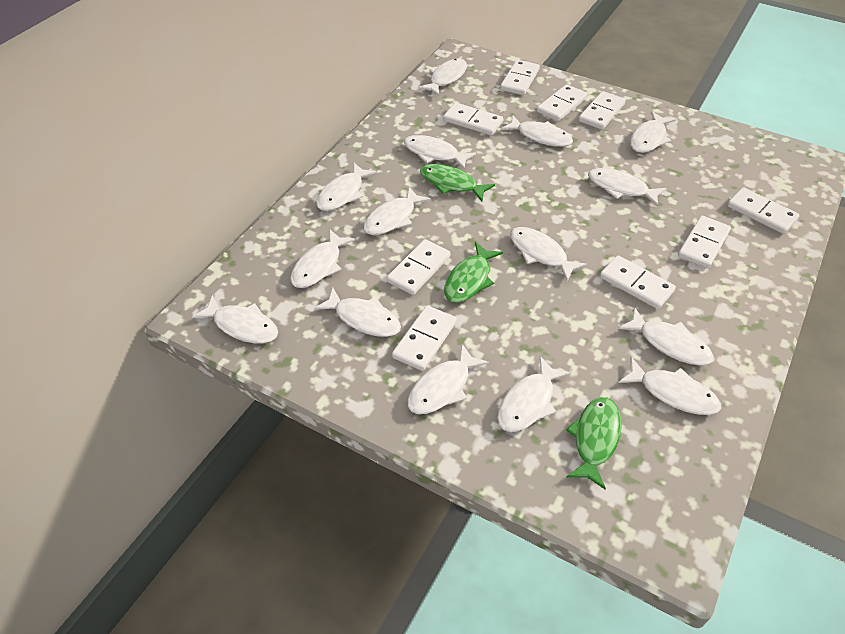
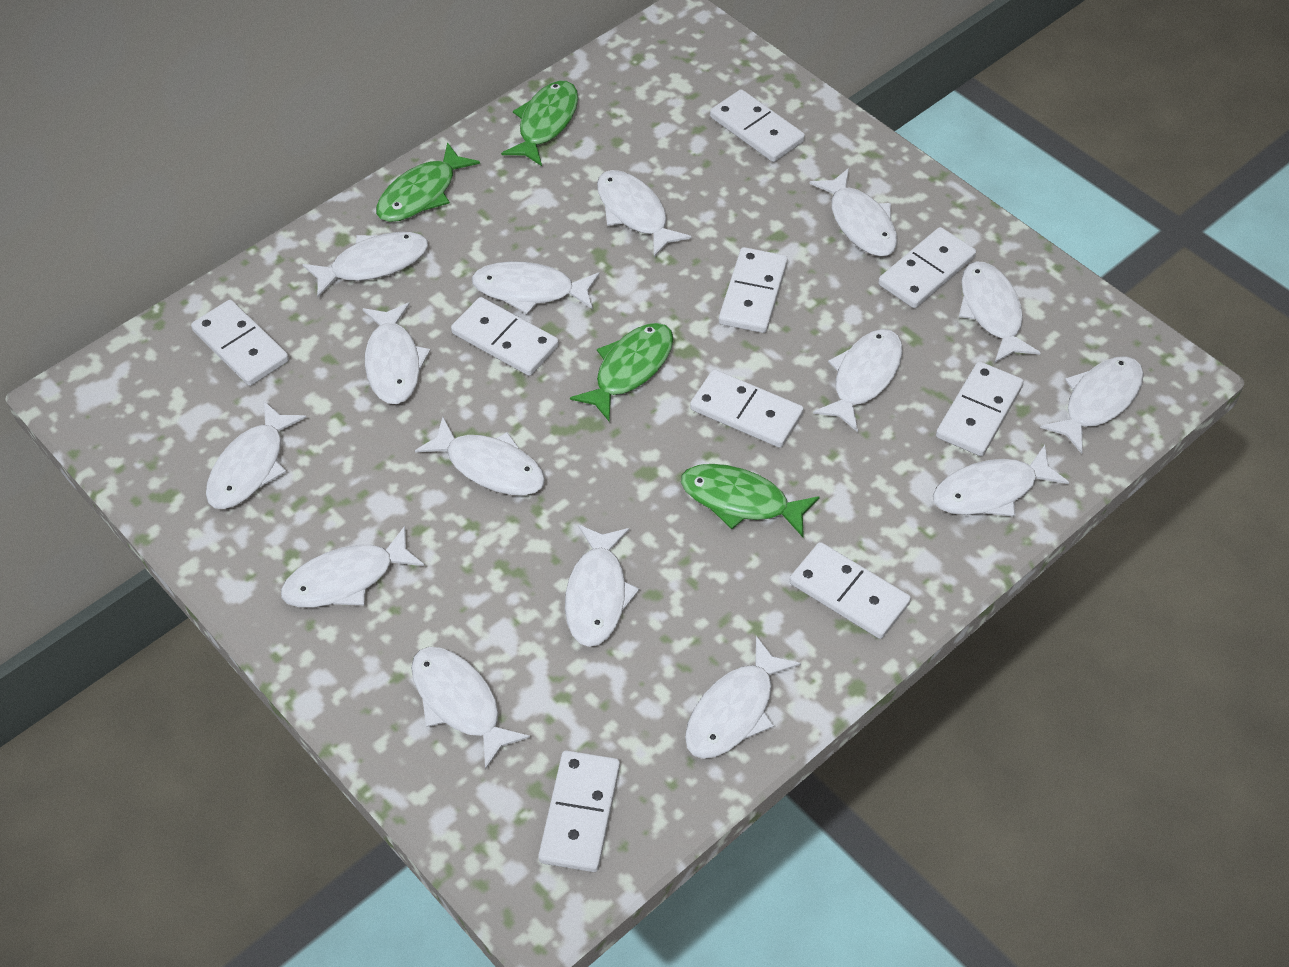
green fish: 3 -> 4

